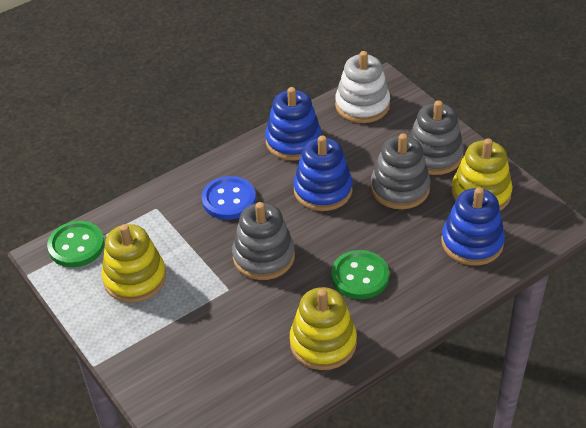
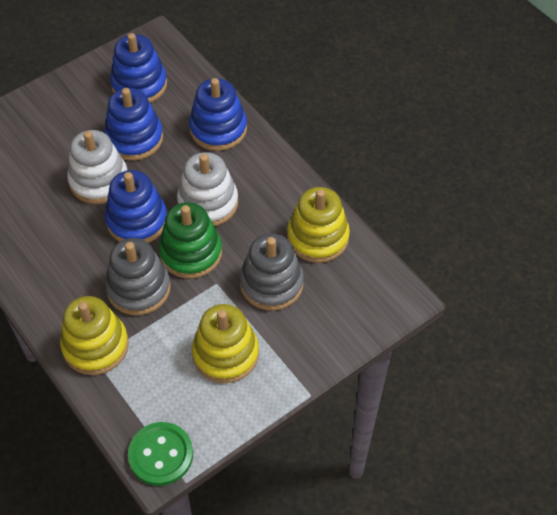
blue button: 1 -> 0
blue stacking toy: 3 -> 4
green button: 2 -> 1
green stacking toy: 0 -> 1
grey stacking toy: 3 -> 2
white stacking toy: 1 -> 2

